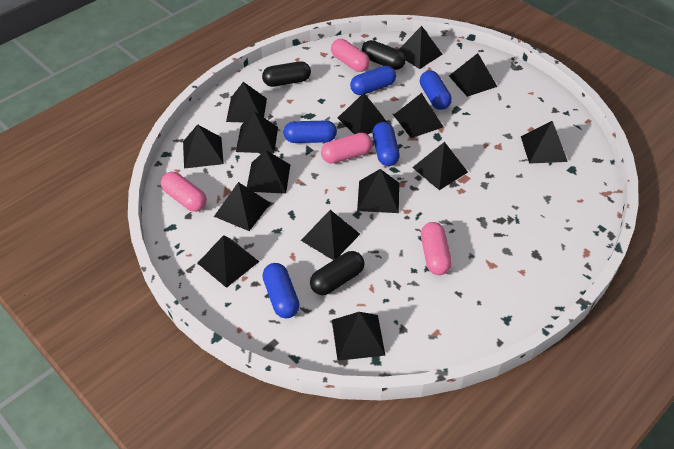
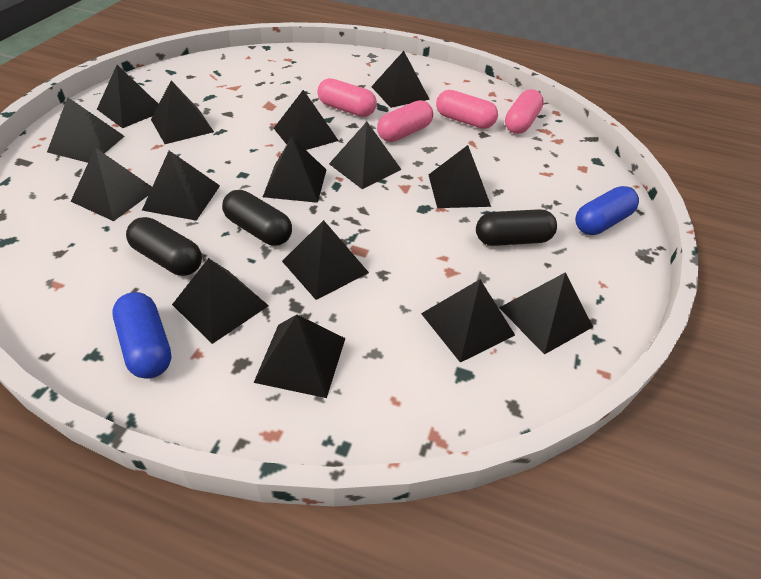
blue capsule: 5 -> 2

